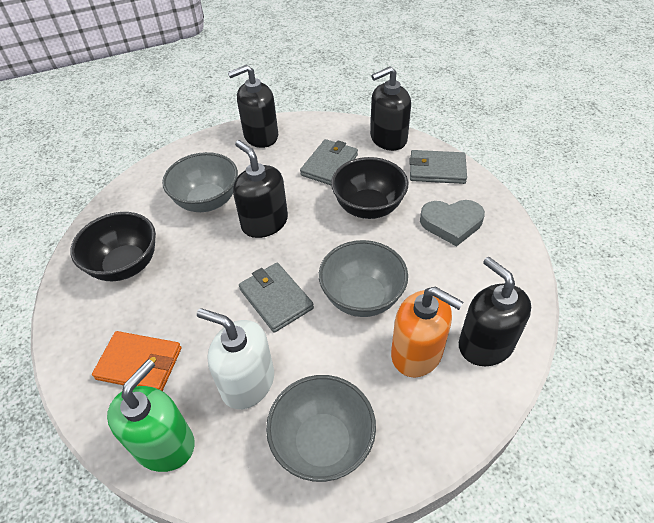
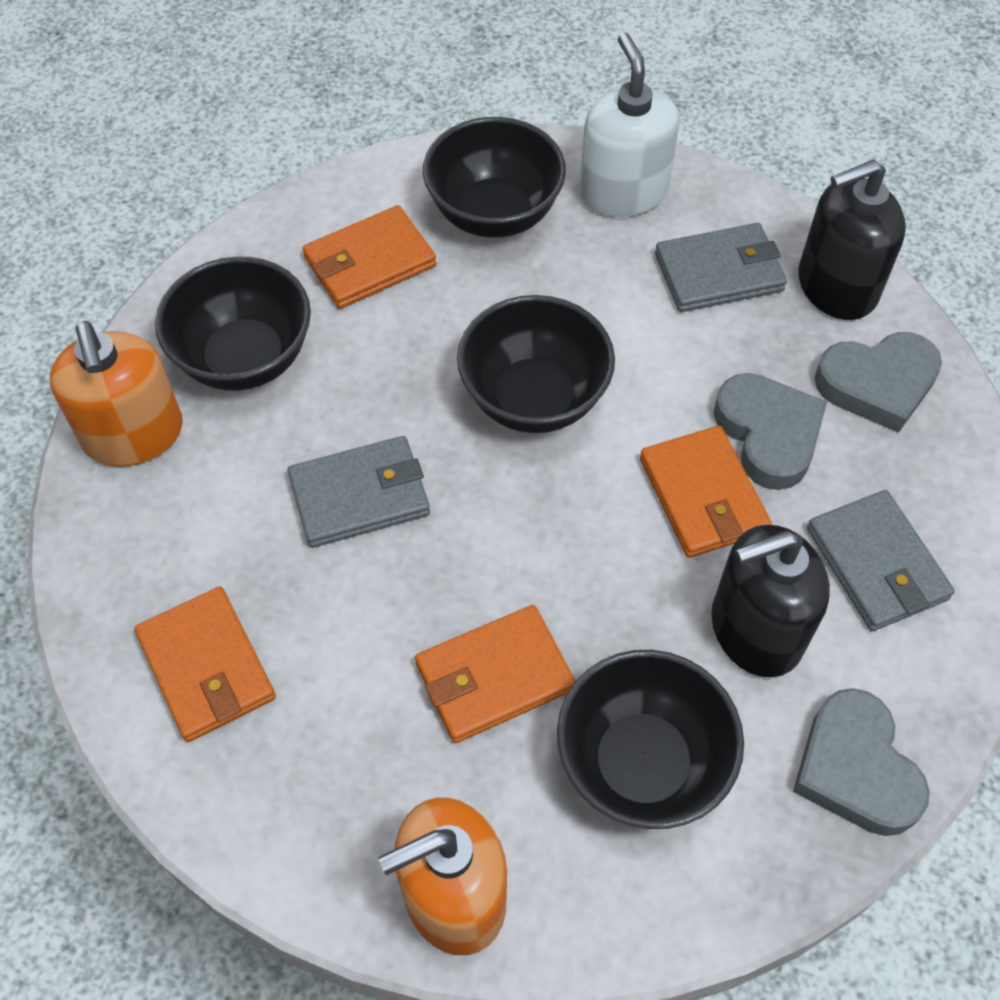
black bowl: 2 -> 4
black soap dispenser: 4 -> 2
green soap dispenser: 1 -> 0
grey bowl: 3 -> 0
grey heart: 1 -> 3
orange soap dispenser: 1 -> 2
orange wallet: 1 -> 4

